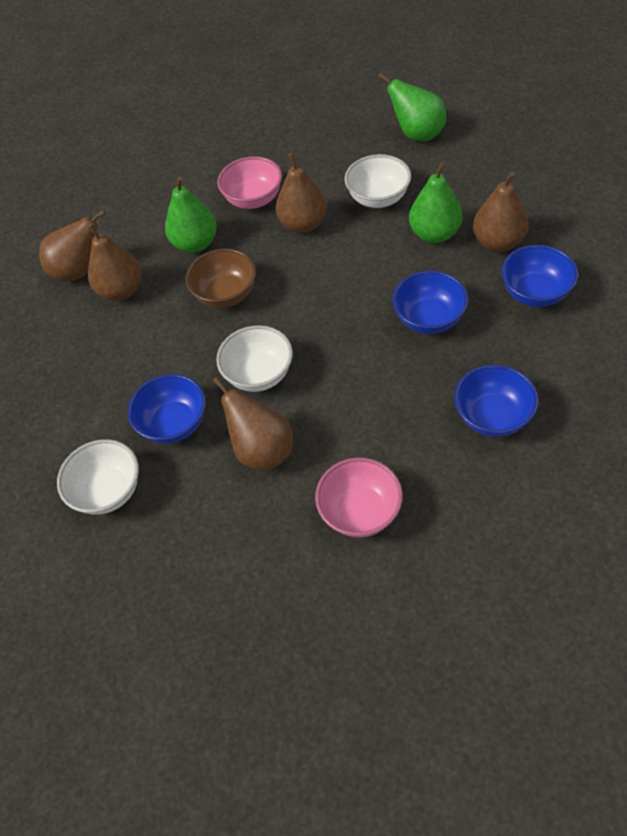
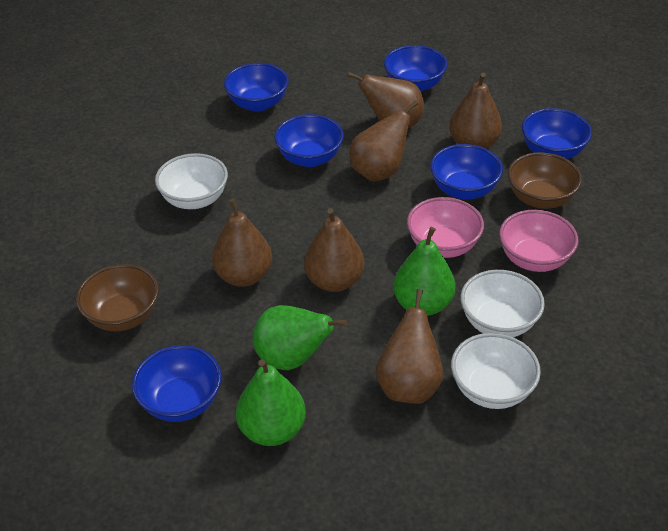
blue bowl: 4 -> 6
brown bowl: 1 -> 2
brown pear: 5 -> 6

